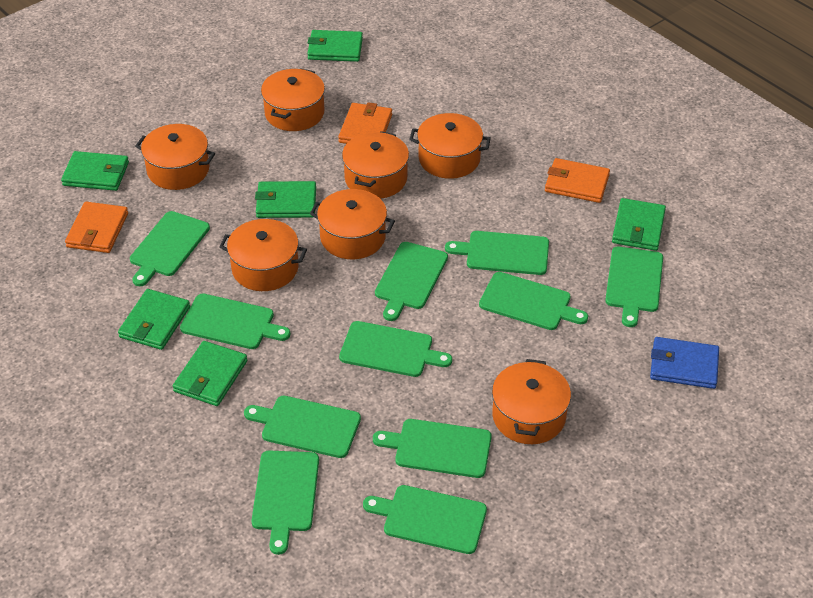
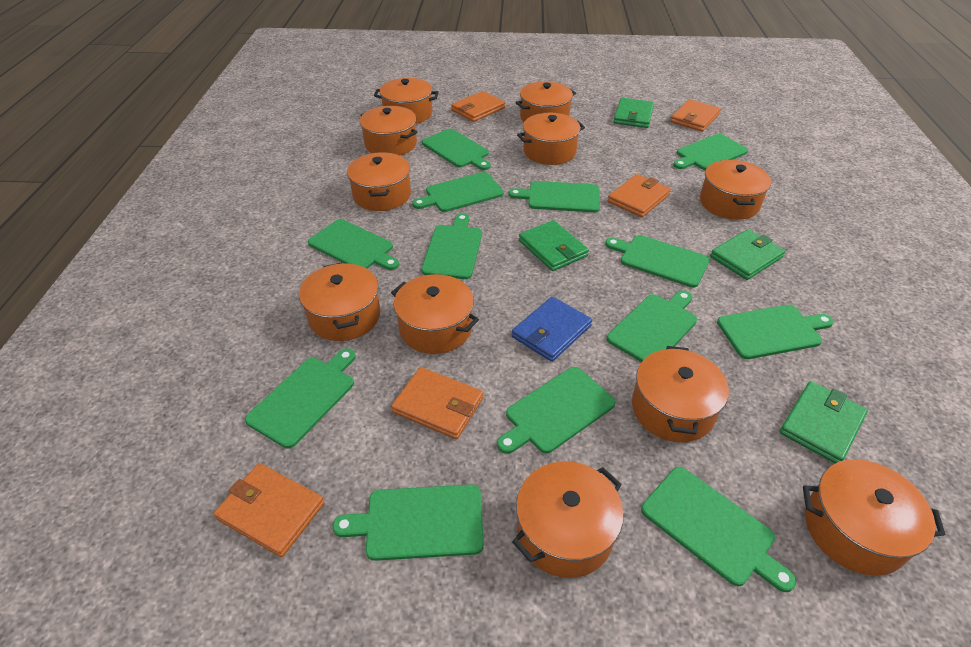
green cutting board: 11 -> 13
green wallet: 6 -> 4
orange pot: 7 -> 11
orange wallet: 3 -> 5

